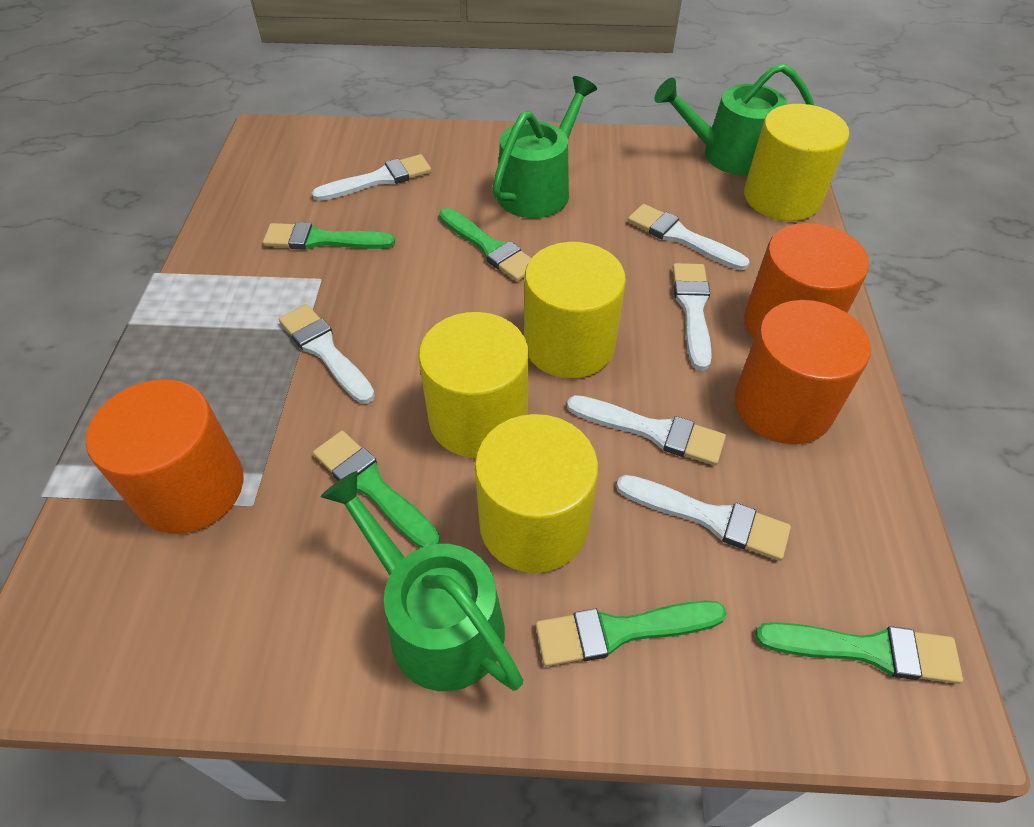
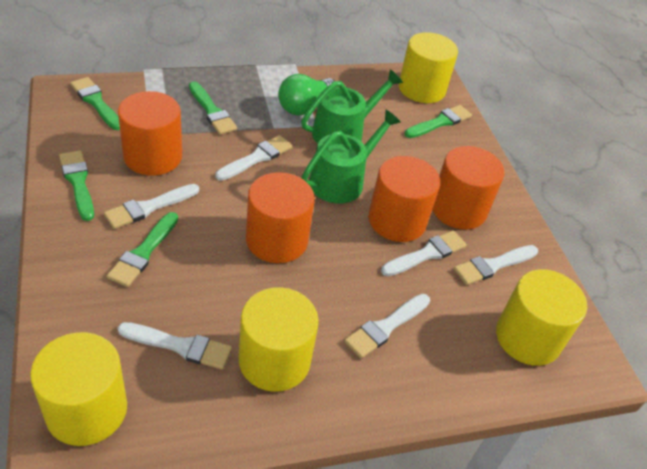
green light bulb: 0 -> 1
green watering can: 3 -> 2
orange cylinder: 3 -> 4

